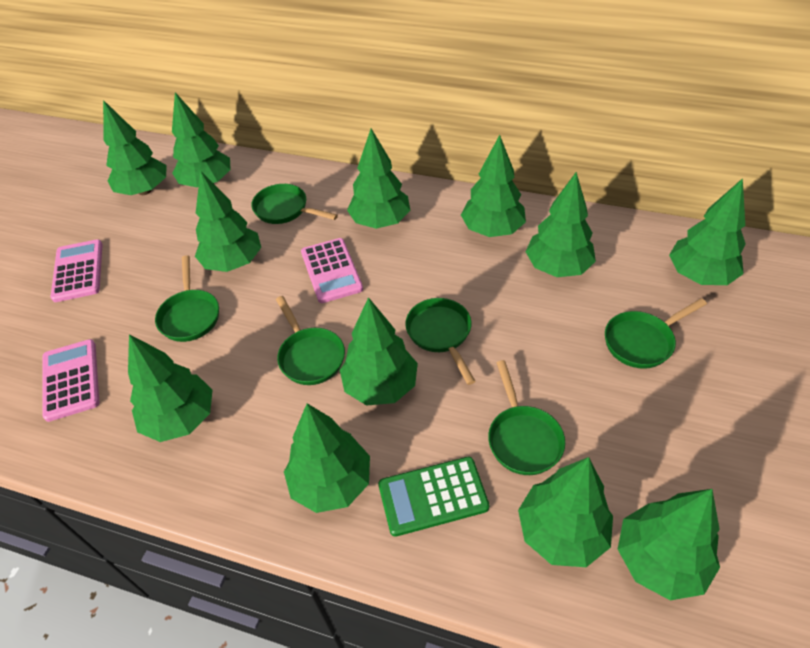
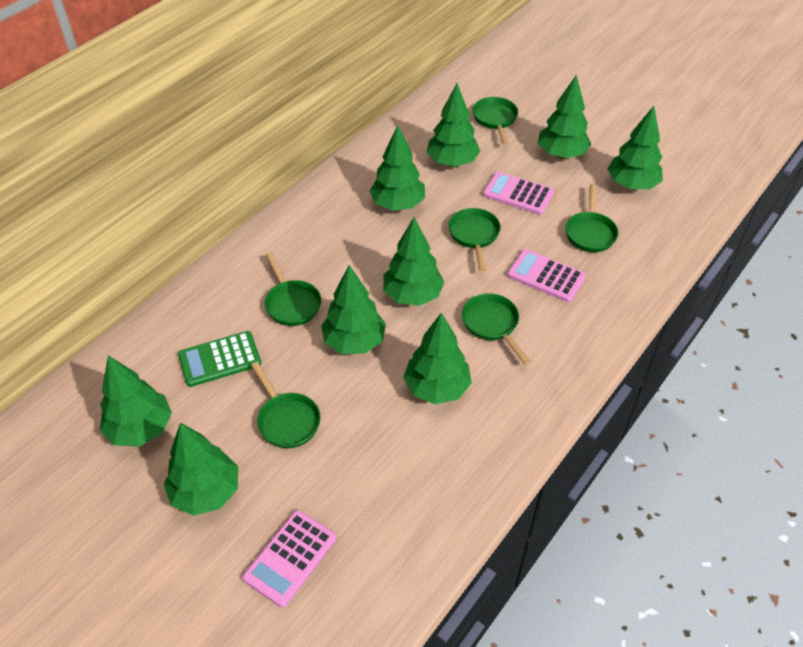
green tree: 12 -> 9

